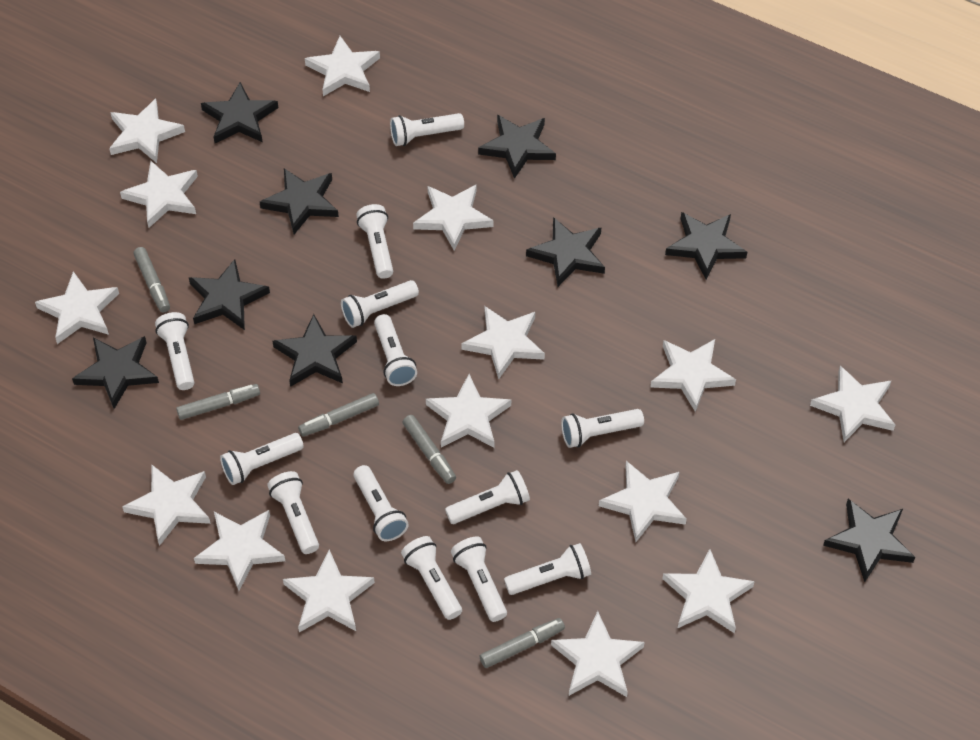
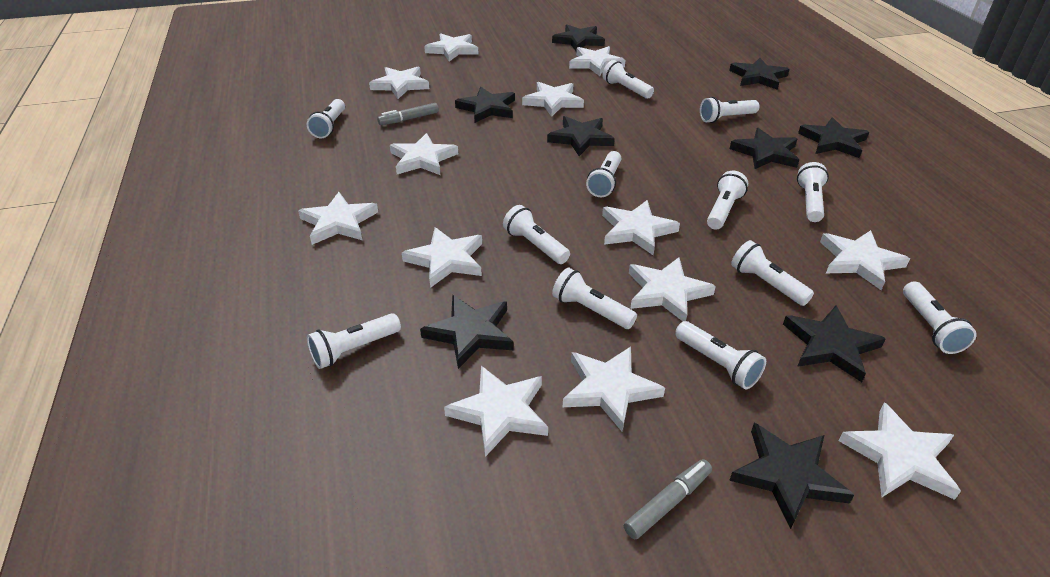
grey marker: 5 -> 2
white flashlight: 13 -> 12
white star: 15 -> 13

